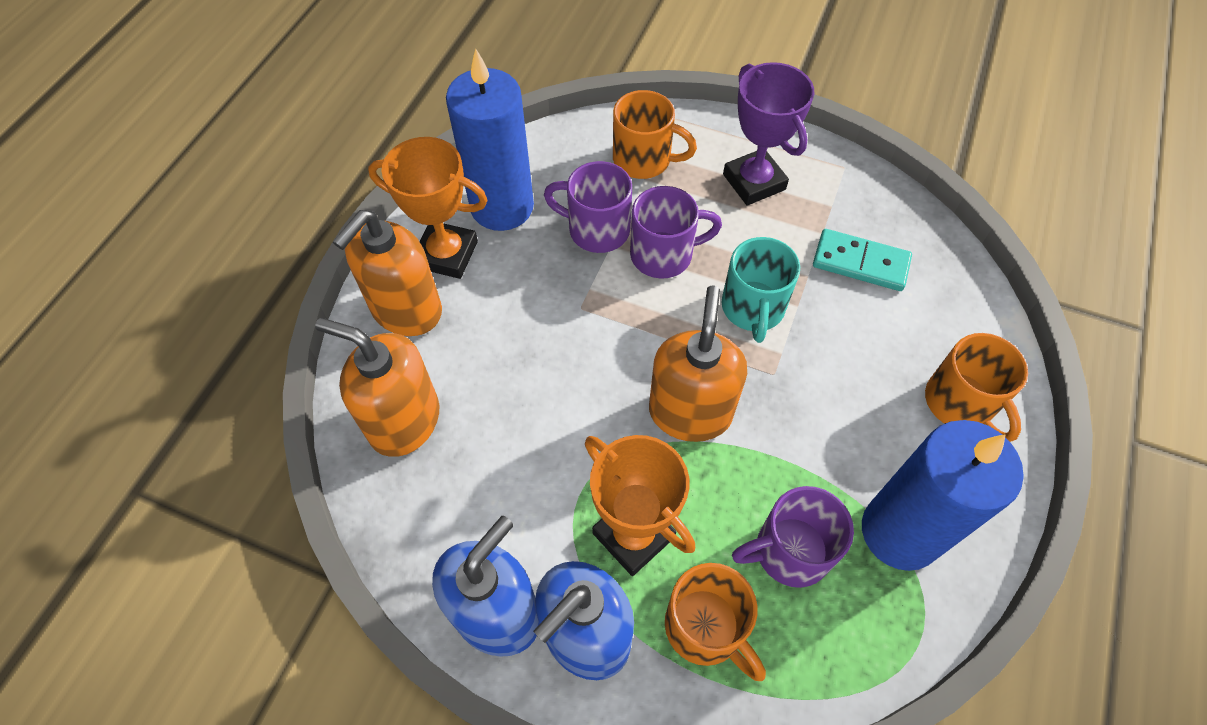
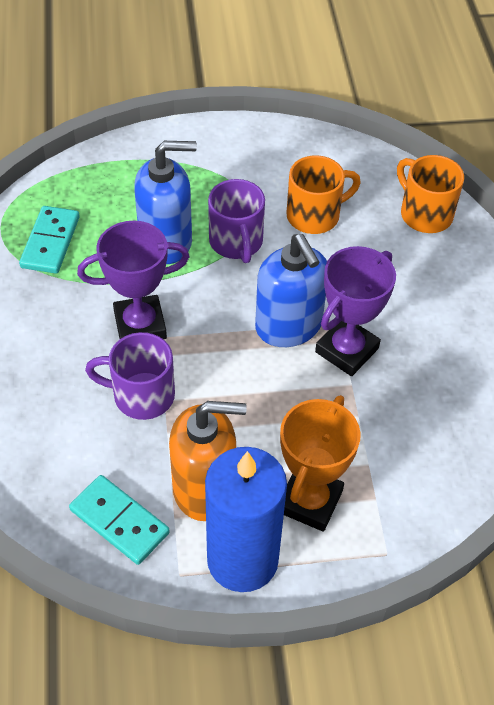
blue candle: 2 -> 1
orange mug: 3 -> 2
orange soap dispenser: 3 -> 1
orange trophy: 2 -> 1
purple mug: 3 -> 2
purple trophy: 1 -> 2
turquoise domino: 1 -> 2
turquoise mug: 1 -> 0

